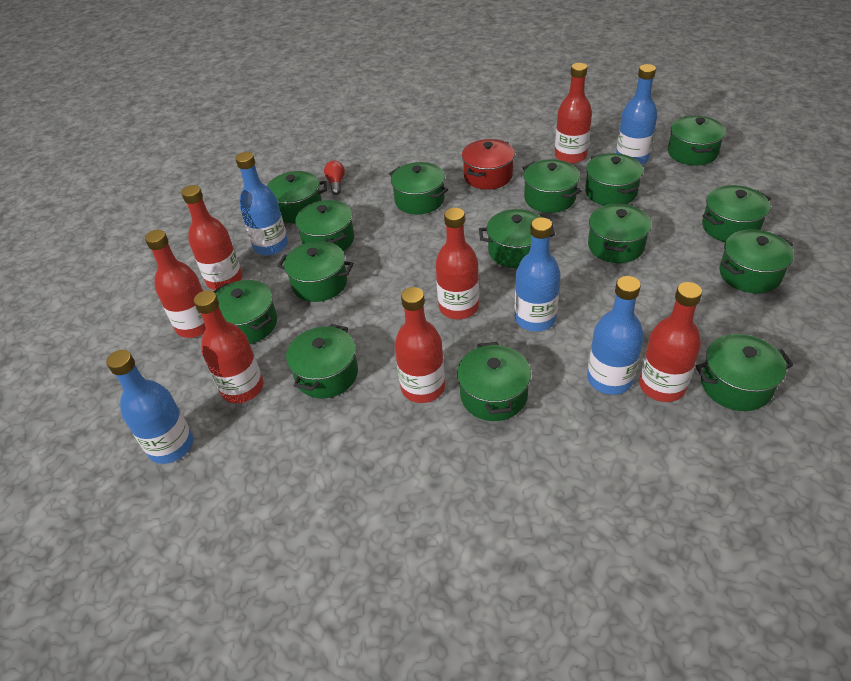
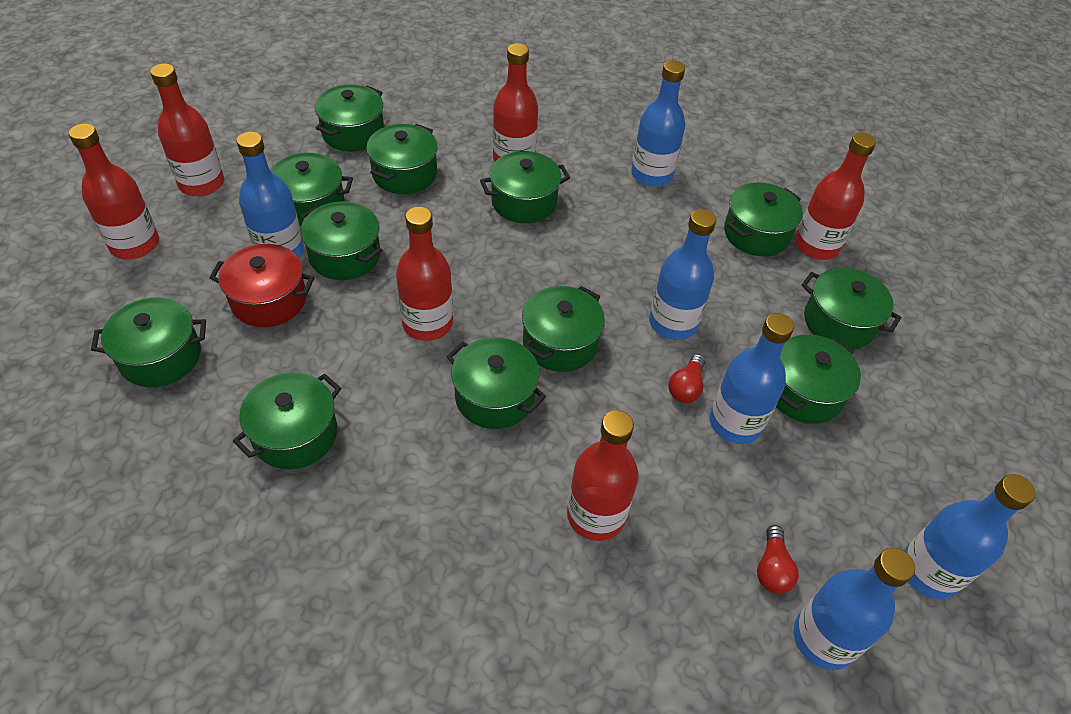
blue bottle: 5 -> 6
green pot: 15 -> 12
red bottle: 7 -> 6
red light bulb: 1 -> 2

